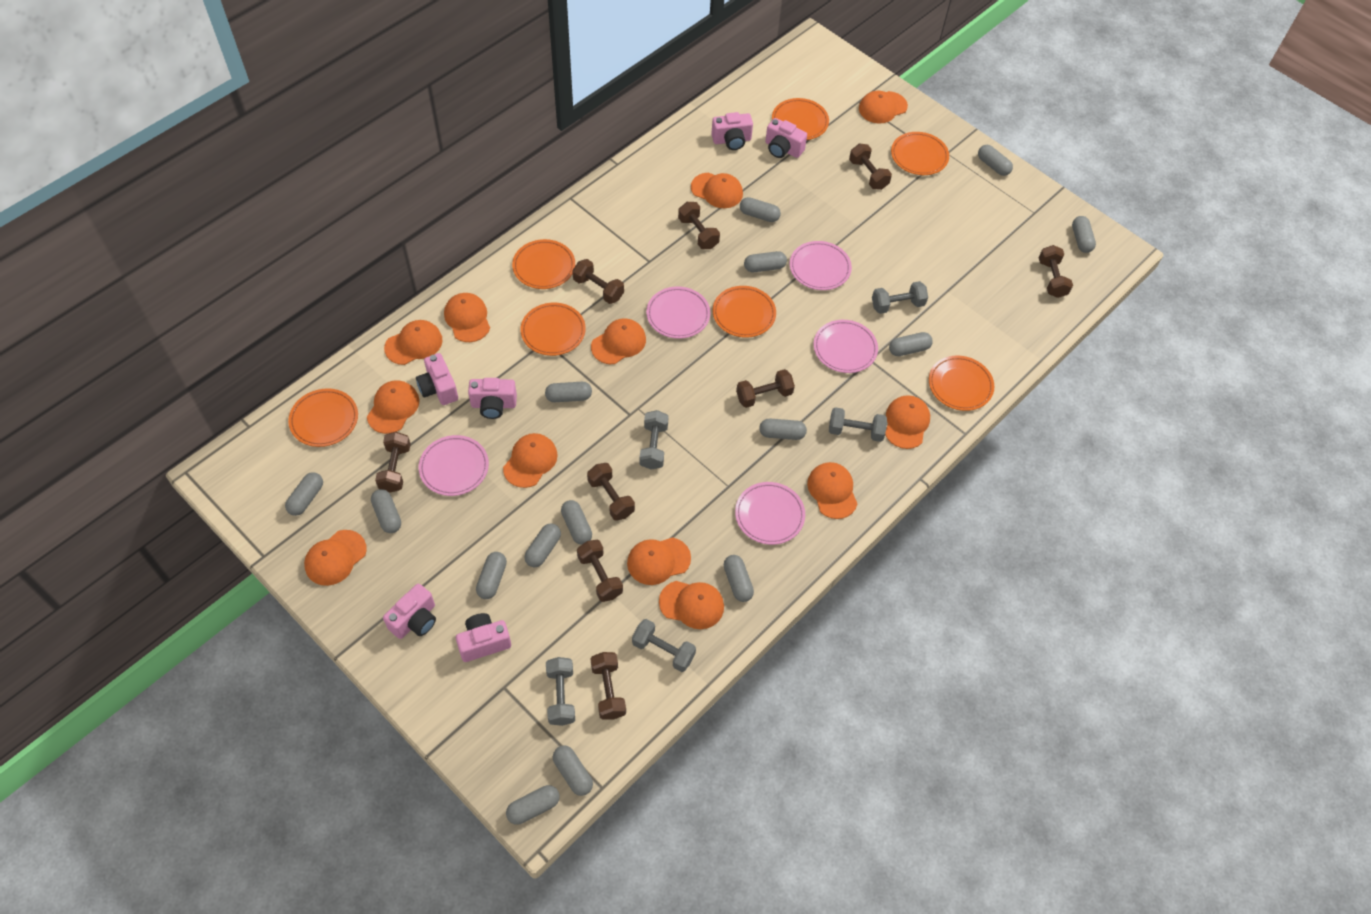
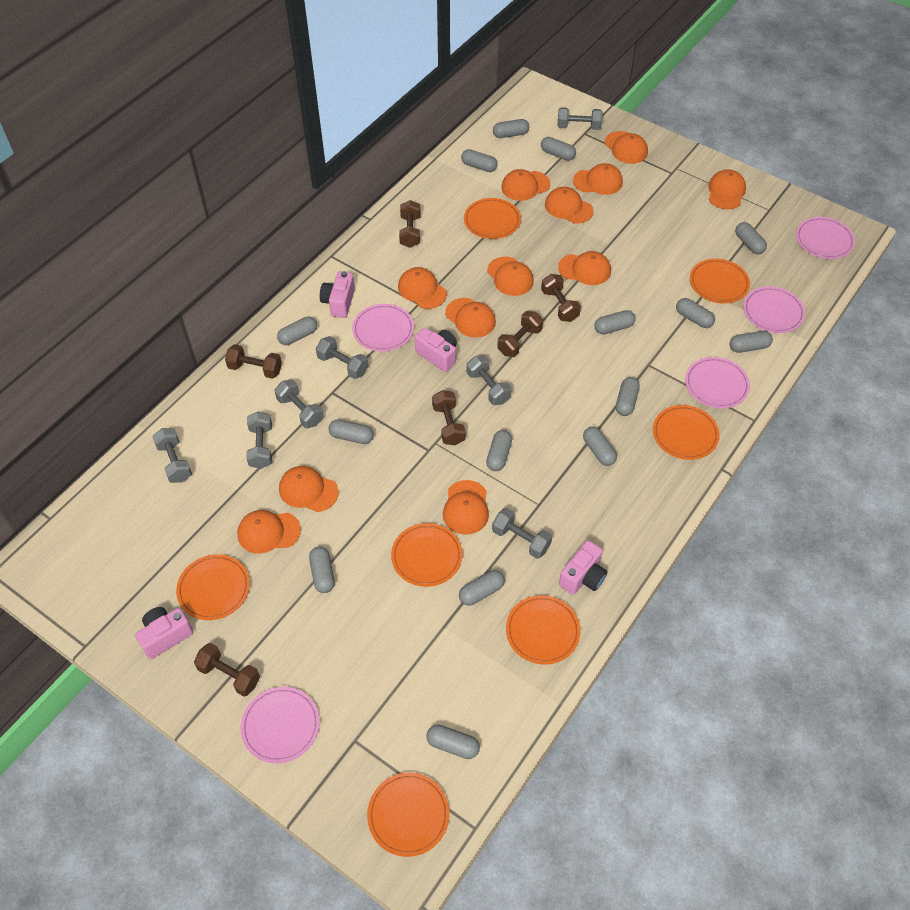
brown dumbbell: 9 -> 6
grey dumbbell: 5 -> 7
pink camera: 6 -> 4

